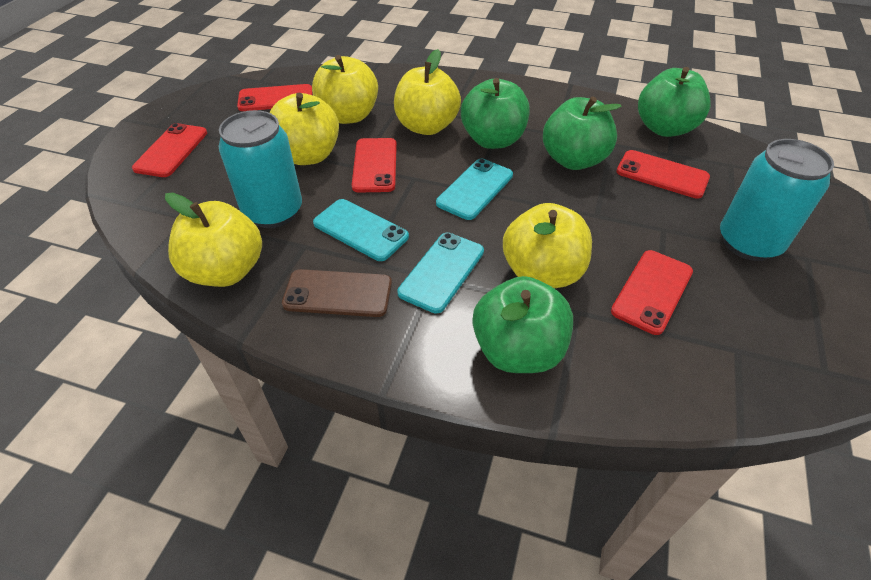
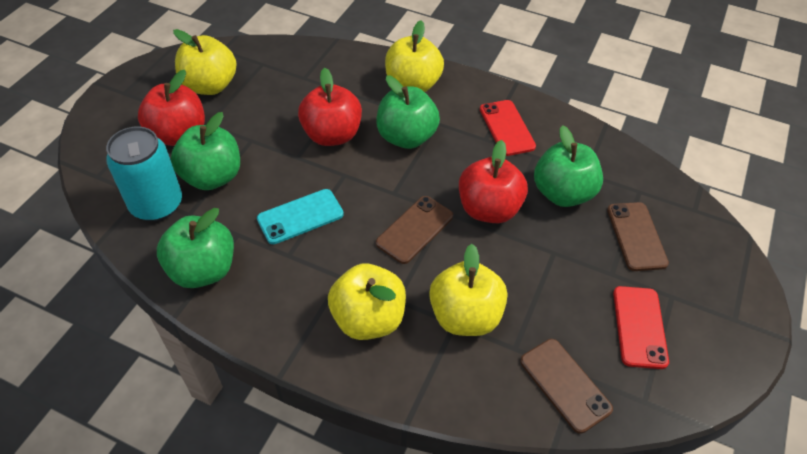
brown phone: 1 -> 3
red apple: 0 -> 3
red phone: 5 -> 2
turquoise can: 2 -> 1
turquoise phone: 3 -> 1
yellow apple: 5 -> 4

